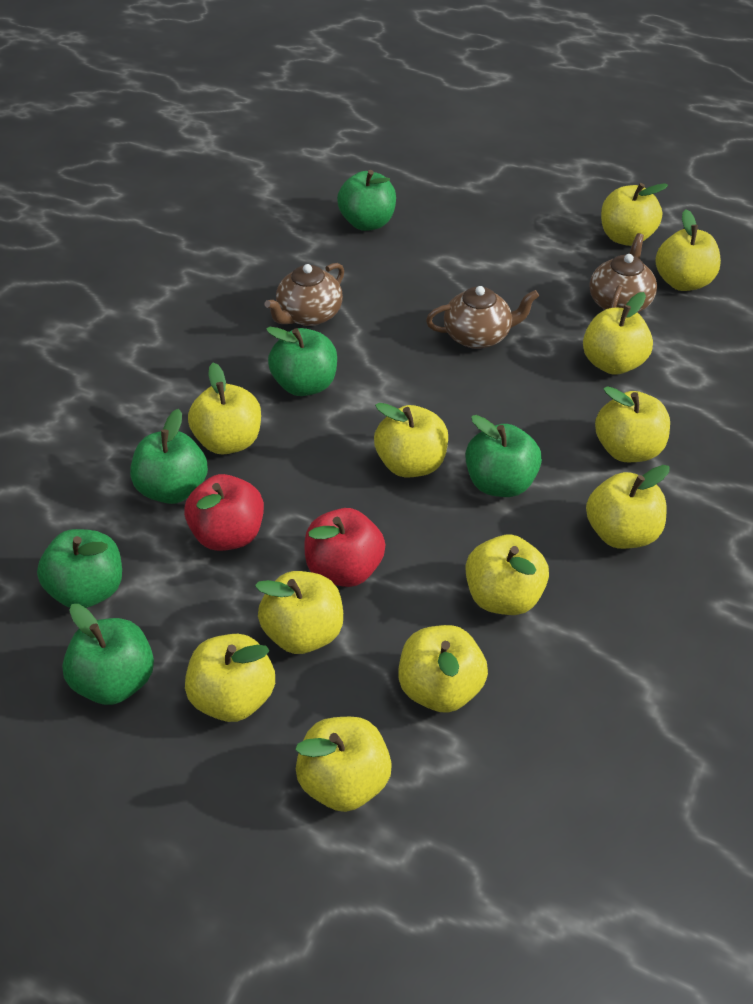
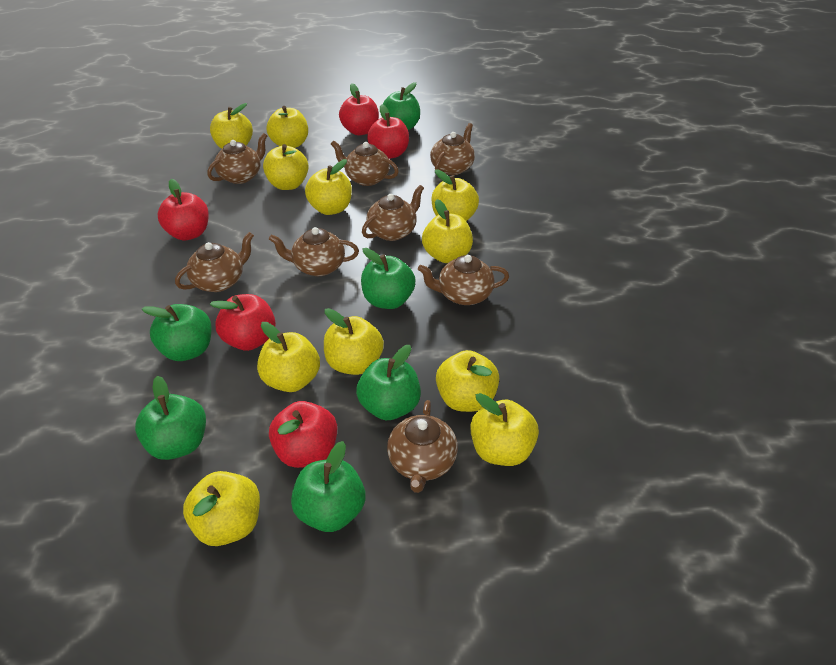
brown teapot: 3 -> 8
red apple: 2 -> 5
yellow apple: 12 -> 11

